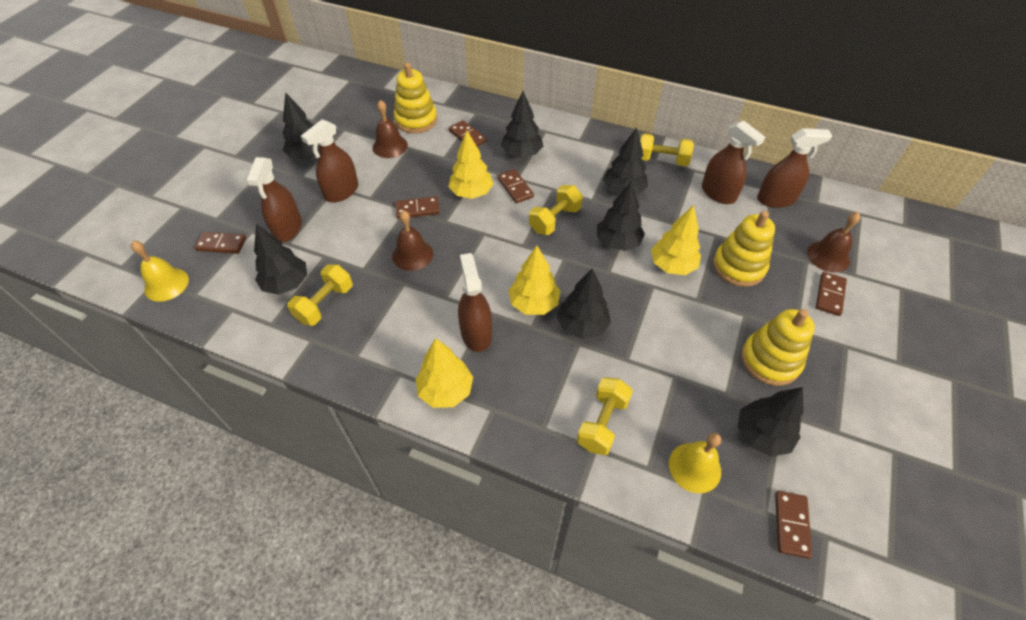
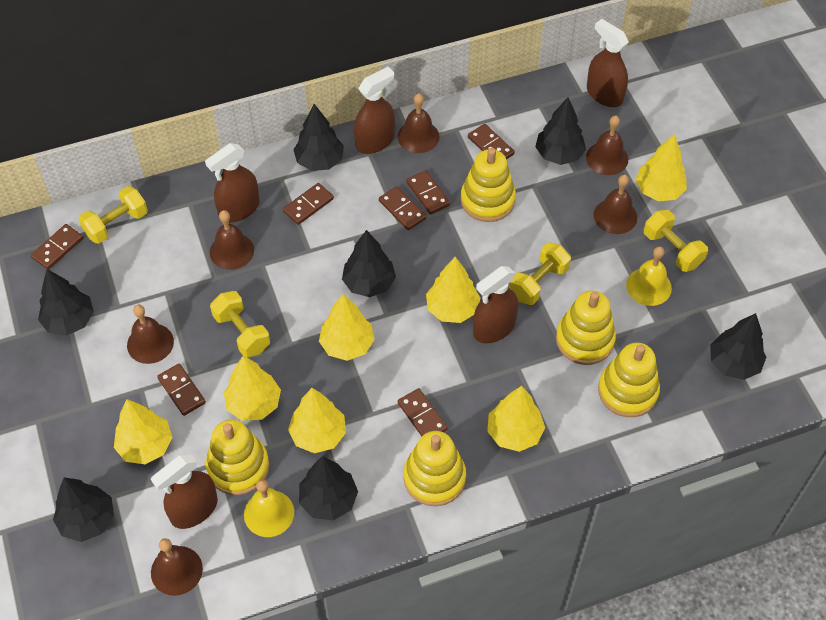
brown bell: 3 -> 6
brown domino: 6 -> 7
yellow stacking toy: 3 -> 5
yellow tree: 4 -> 7

